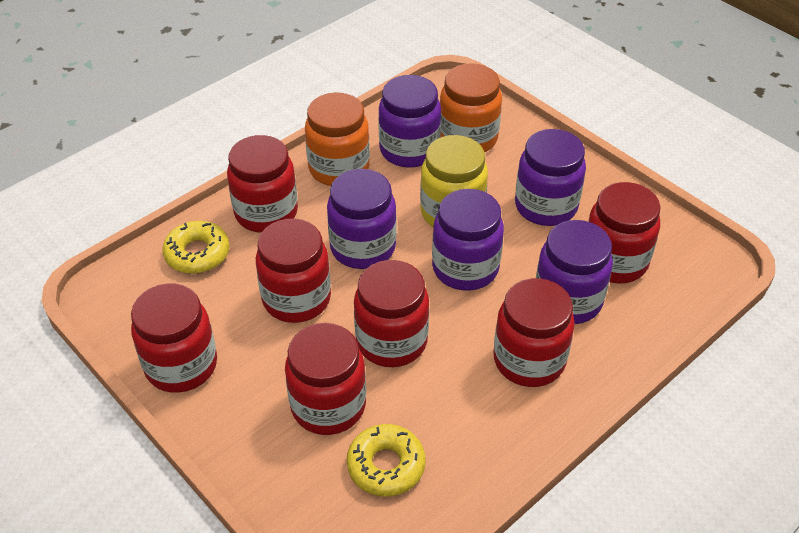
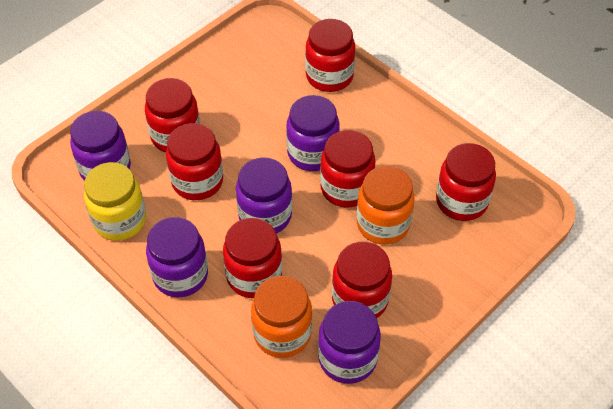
yellow donut: 2 -> 0

